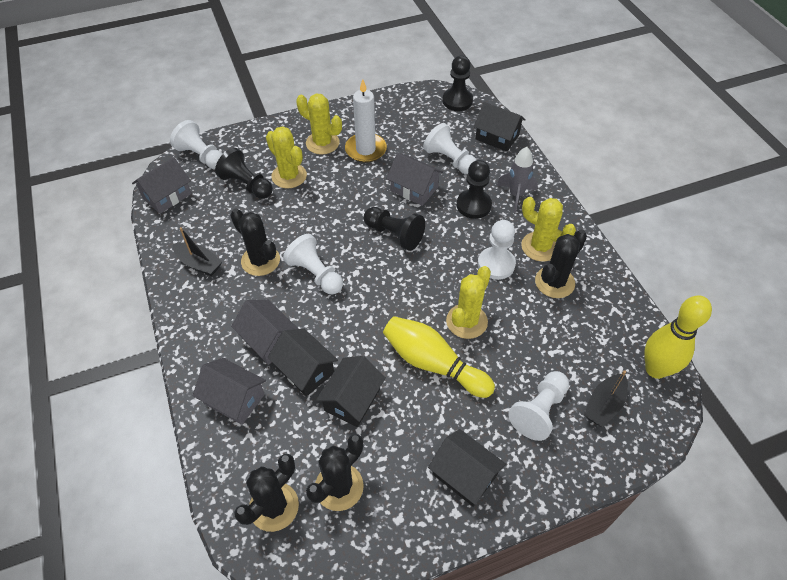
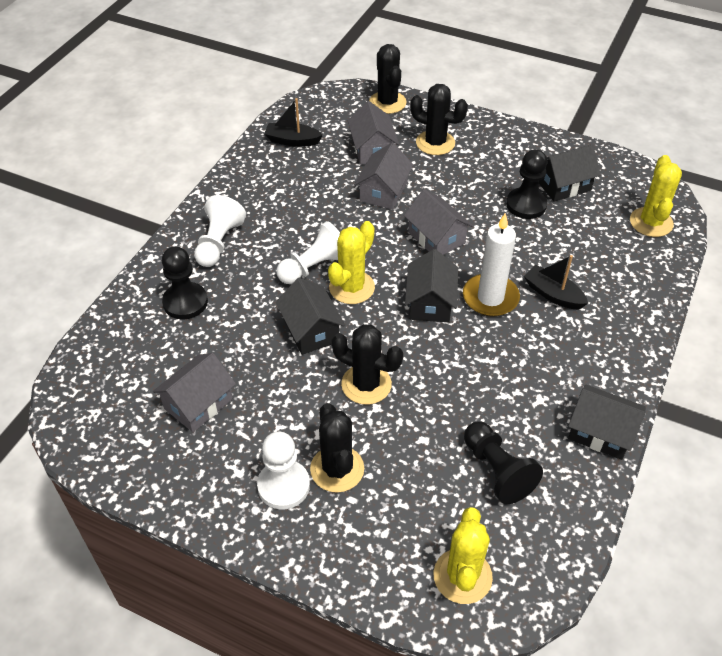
black pawn: 4 -> 3
grey rocket: 1 -> 0
white pawn: 5 -> 3
yellow bowling pin: 2 -> 0
yellow cactus: 4 -> 3

